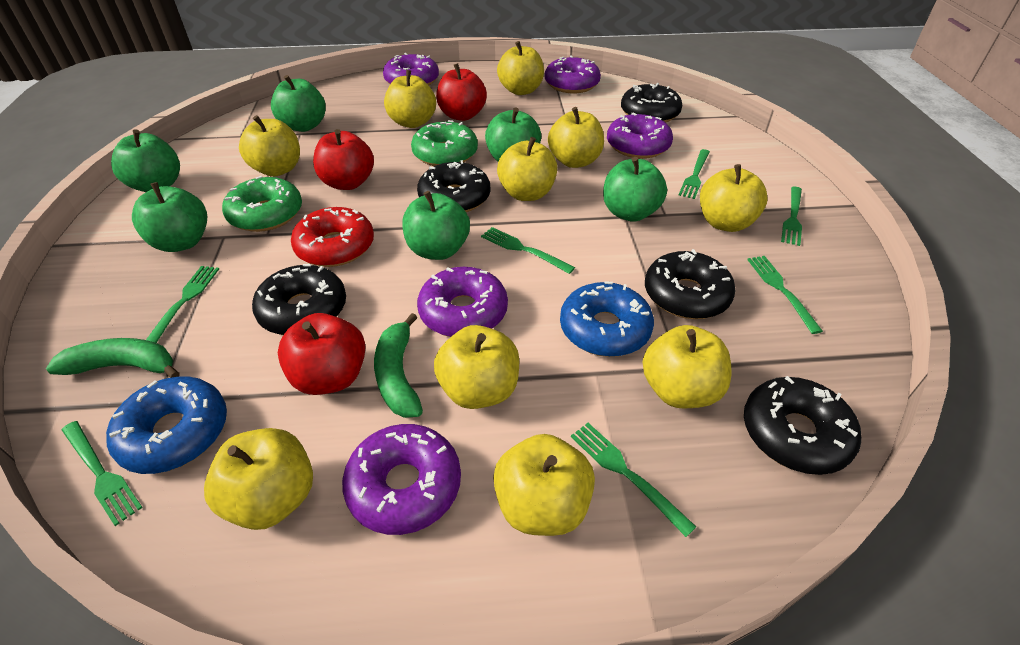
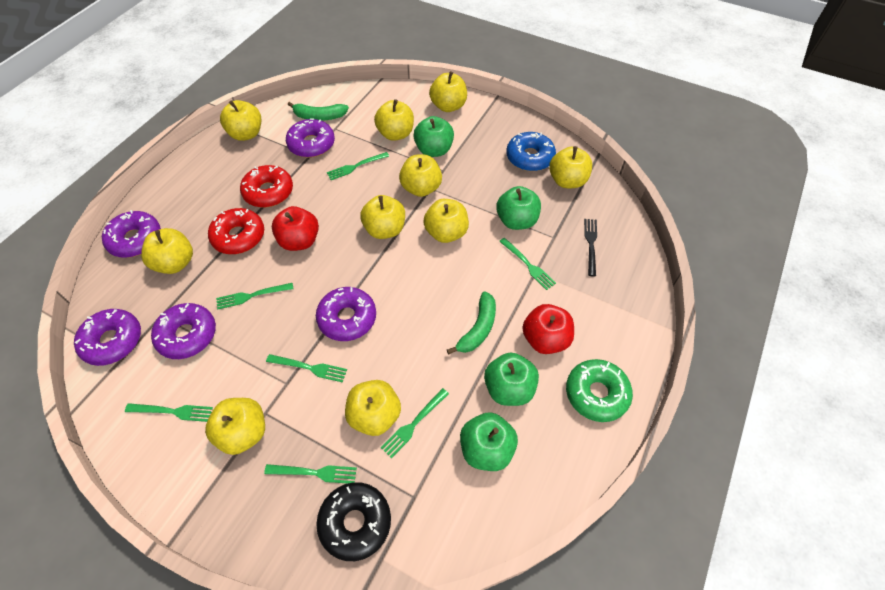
black donut: 5 -> 1
black fork: 0 -> 1
blue donut: 2 -> 1
green apple: 6 -> 4
green donut: 2 -> 1
red apple: 3 -> 2
red donut: 1 -> 2

